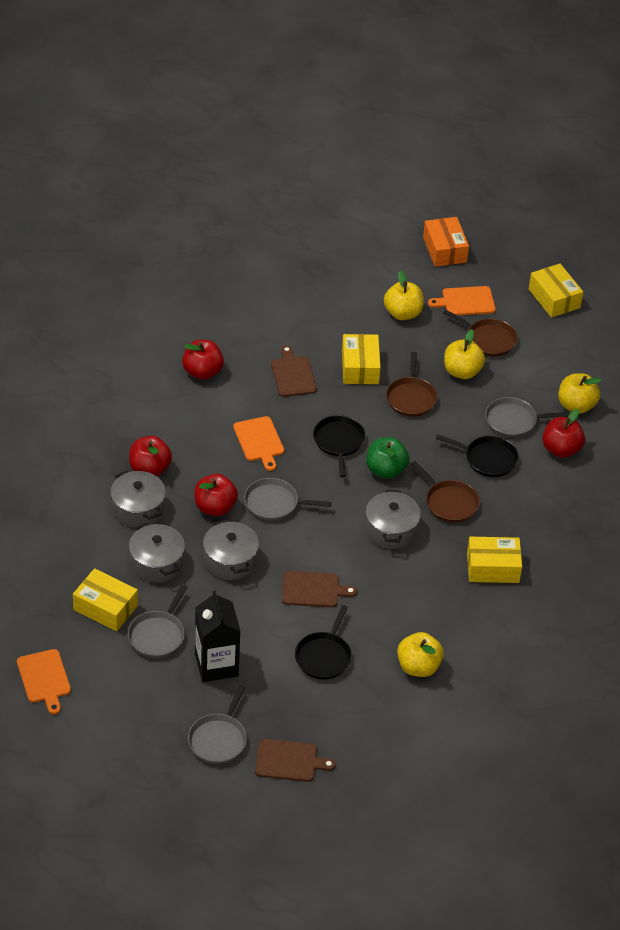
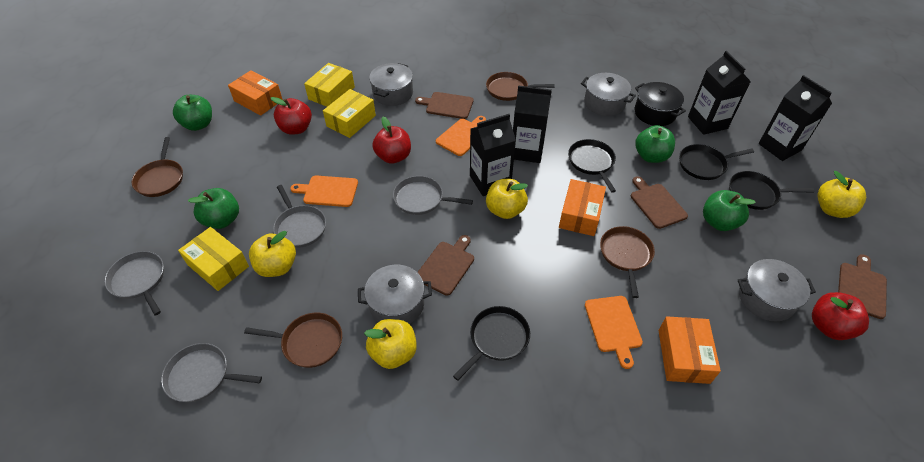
black carton: 1 -> 4
black pan: 3 -> 4
black pot: 0 -> 1
brown cutting board: 3 -> 4
brown pan: 3 -> 4
green apple: 1 -> 4
orange box: 1 -> 3
red apple: 4 -> 3
yellow box: 4 -> 3

